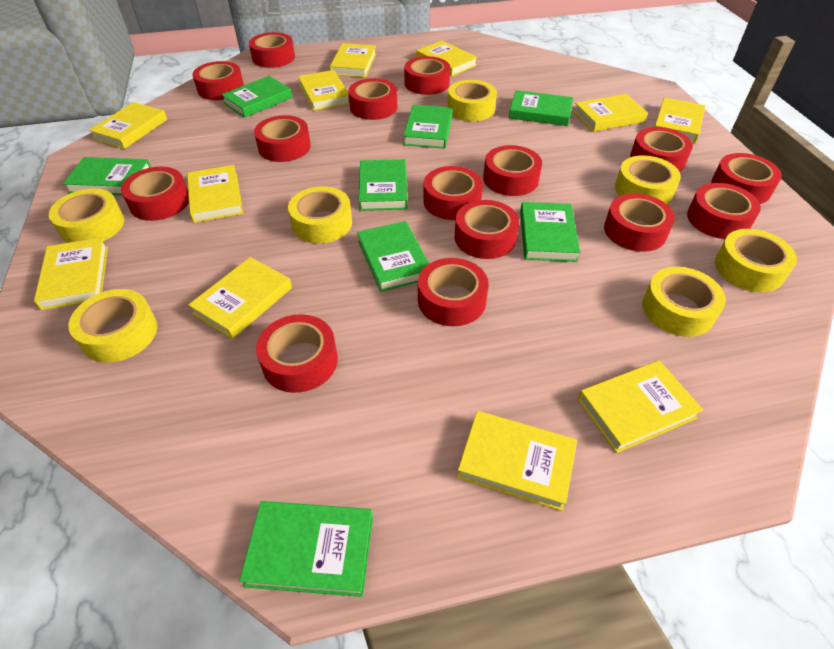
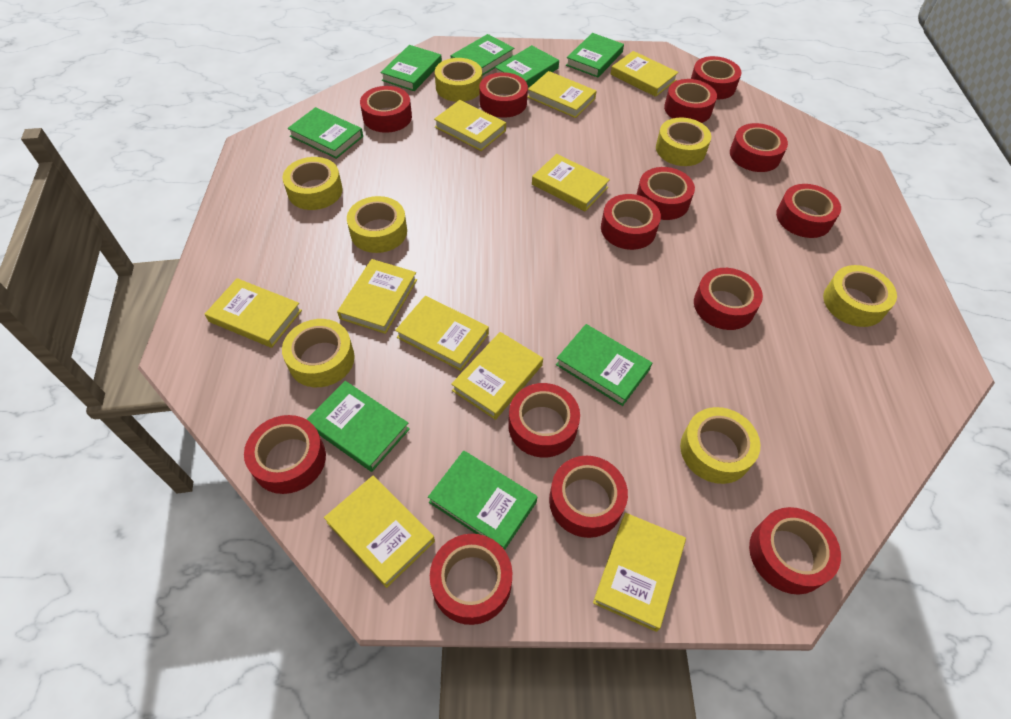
red tape: 15 -> 14
yellow book: 11 -> 10

